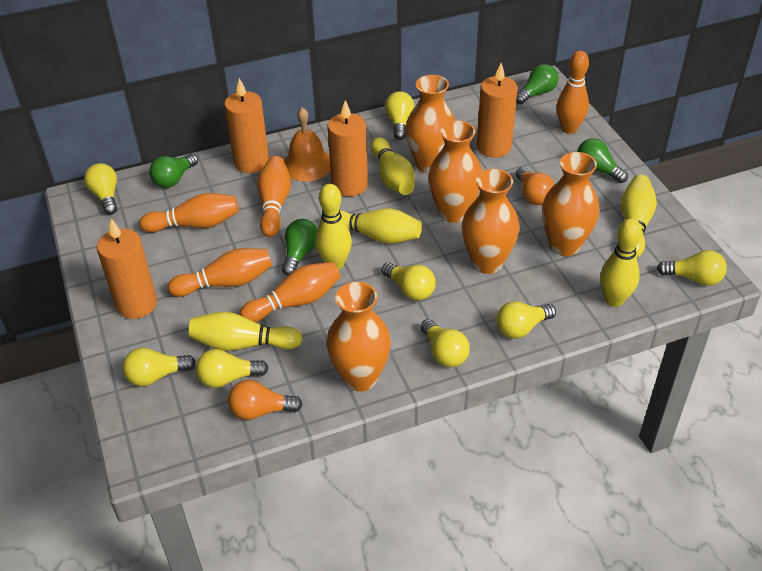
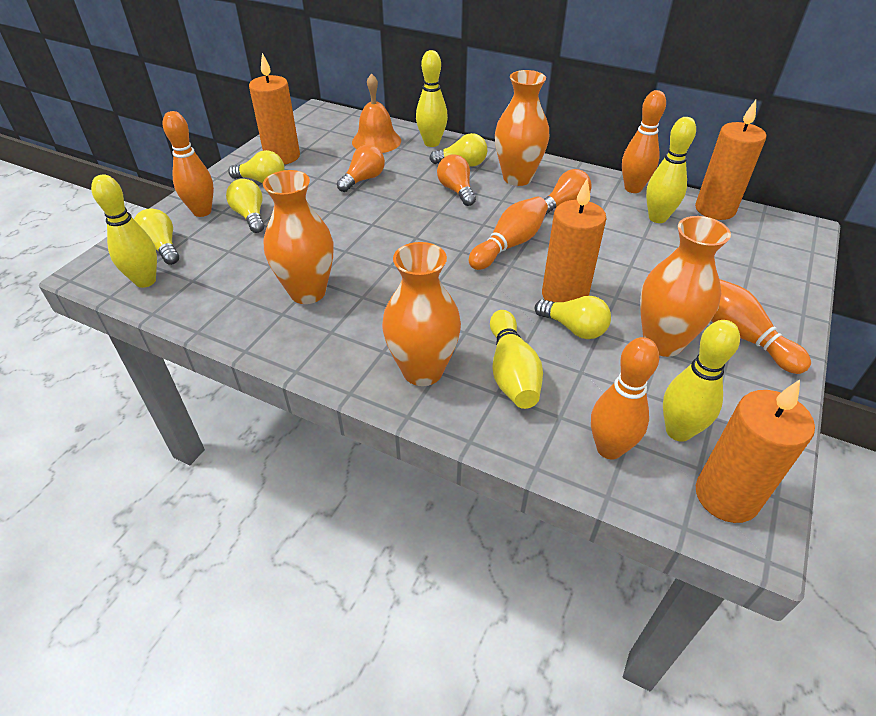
green light bulb: 4 -> 0
orange light bulb: 2 -> 3
orange vase: 5 -> 4
yellow bowling pin: 6 -> 5
yellow light bulb: 8 -> 5

